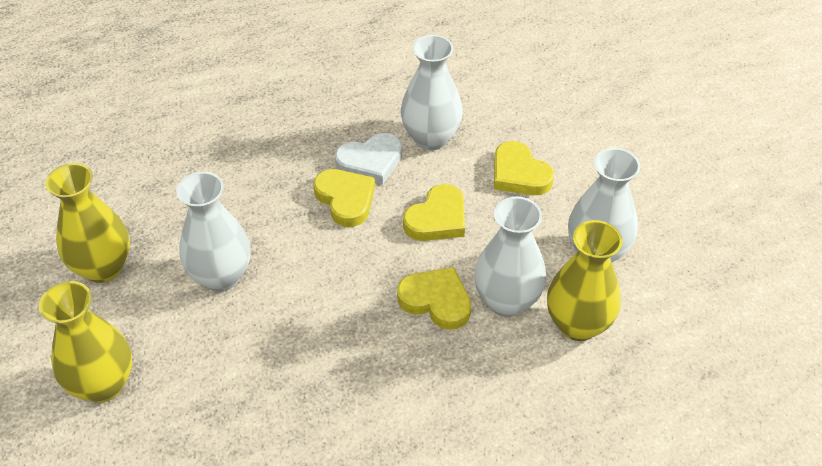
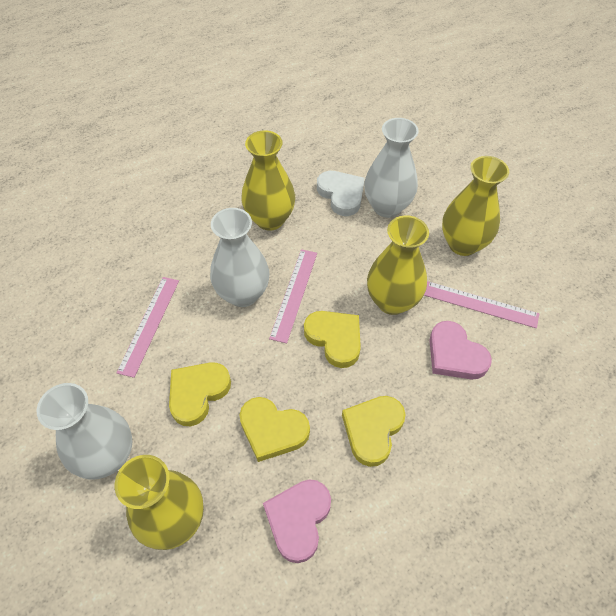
pink heart: 0 -> 2
pink ruler: 0 -> 3
white vase: 4 -> 3
yellow vase: 3 -> 4

